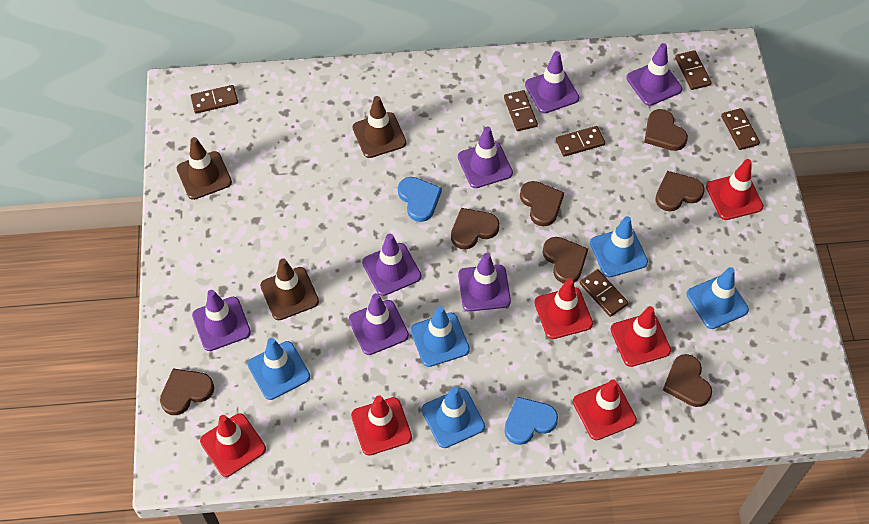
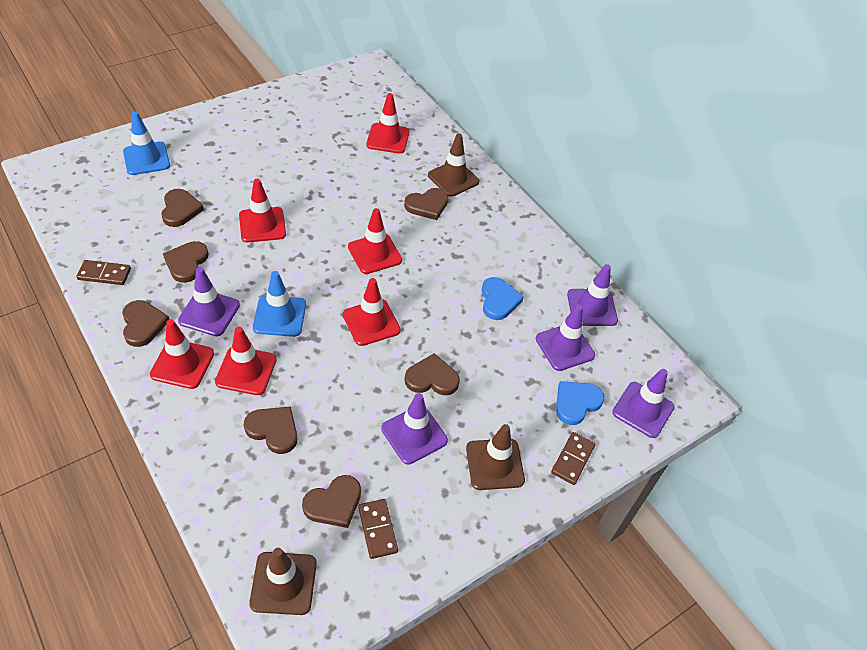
blue traffic cone: 5 -> 2
brown domino: 6 -> 3
purple traffic cone: 7 -> 5

